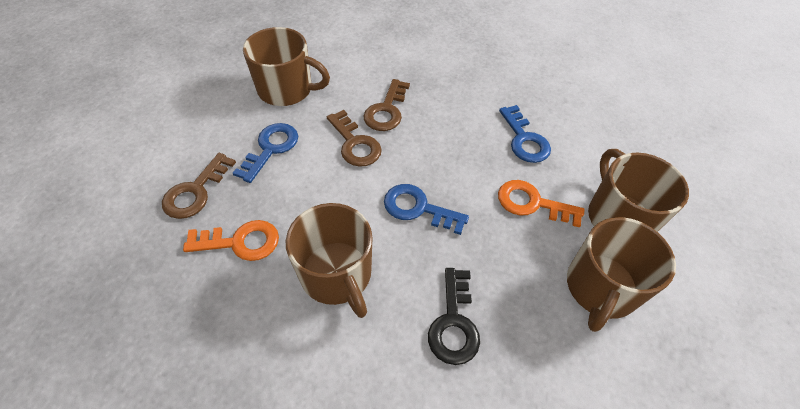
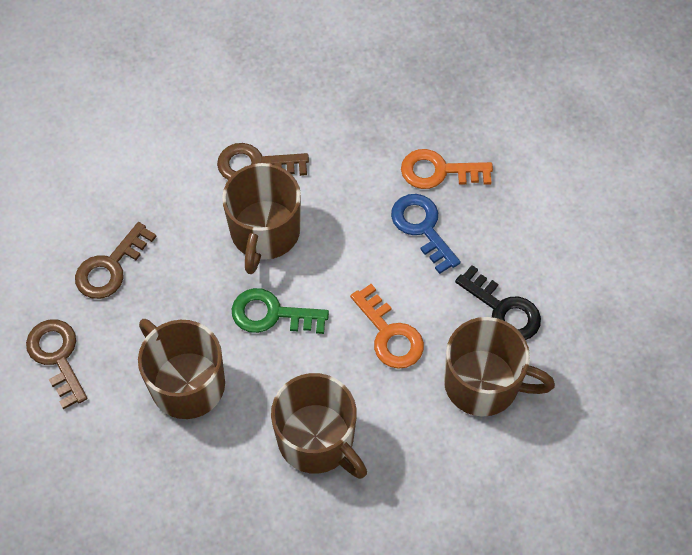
blue key: 3 -> 1
green key: 0 -> 1

